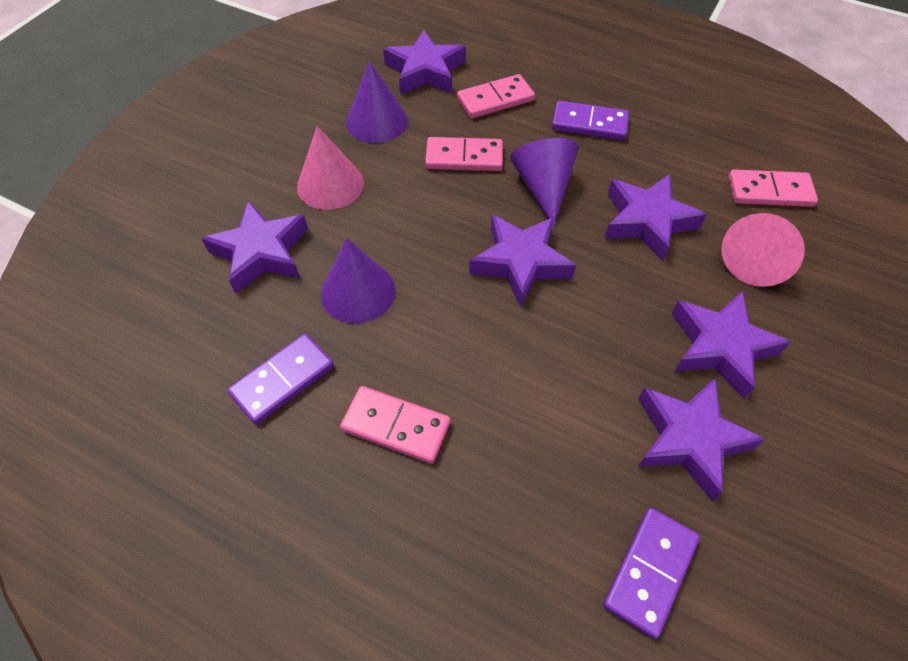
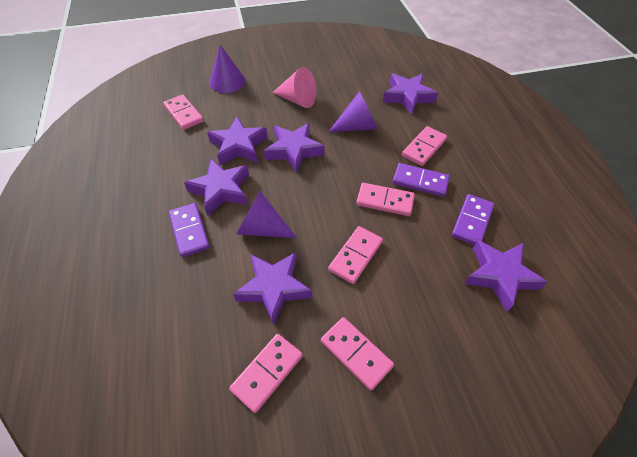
pink cone: 2 -> 1
pink domino: 4 -> 6

